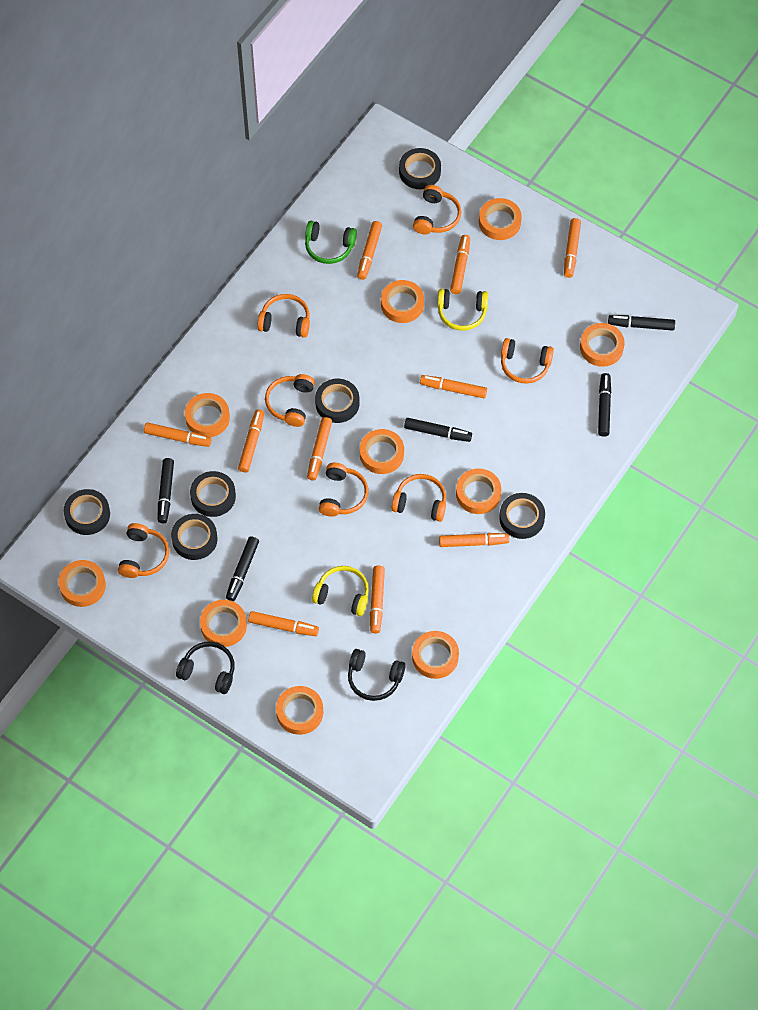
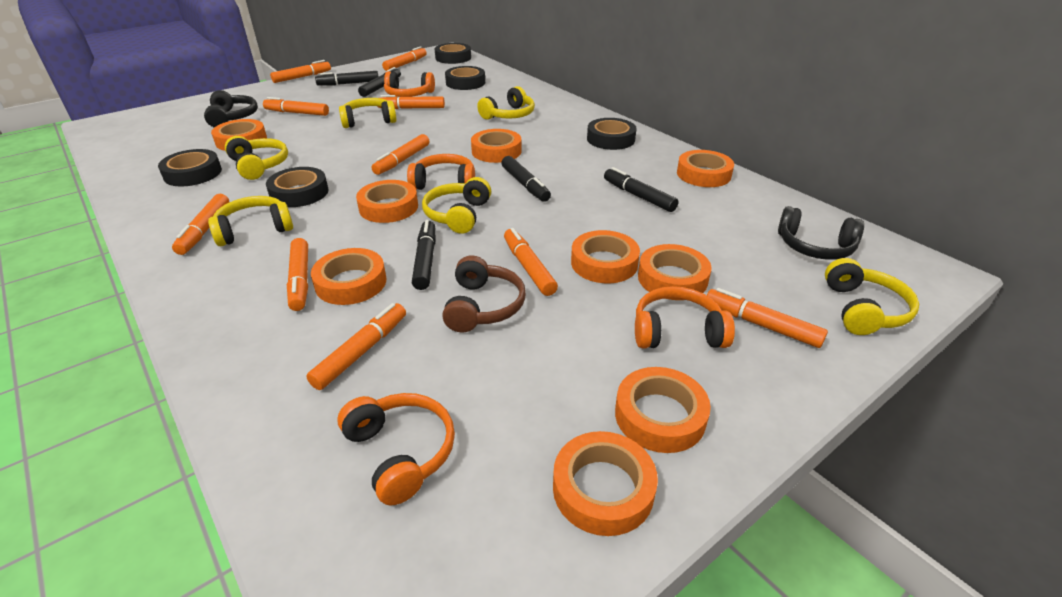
black tape: 6 -> 5
brown headphones: 0 -> 1
green headphones: 1 -> 0
orange headphones: 7 -> 4
orange tape: 10 -> 9
yellow headphones: 2 -> 6

